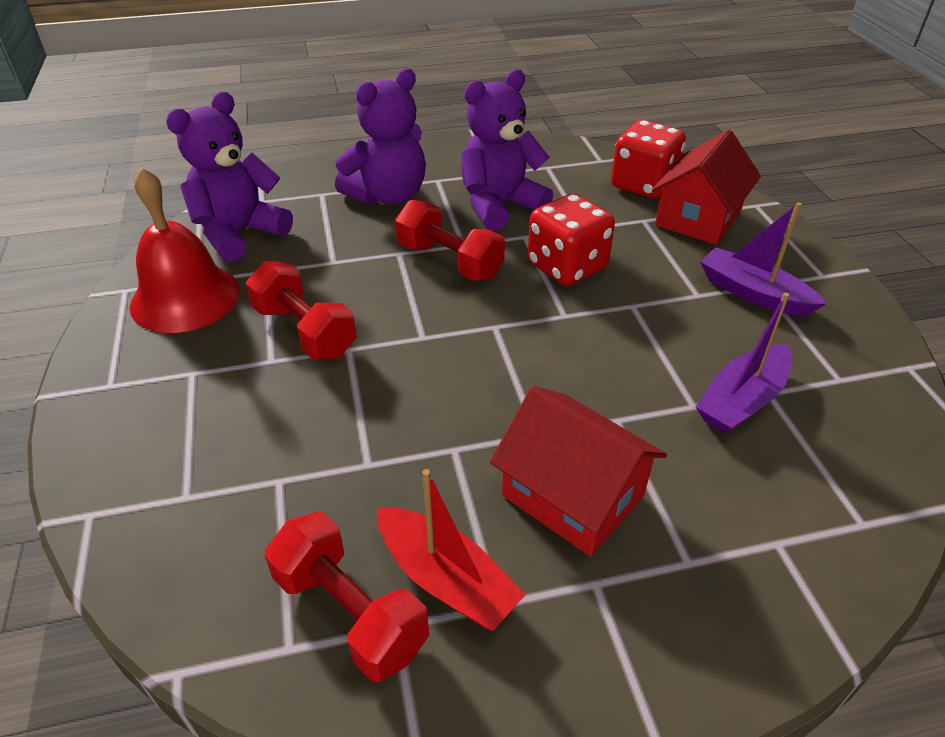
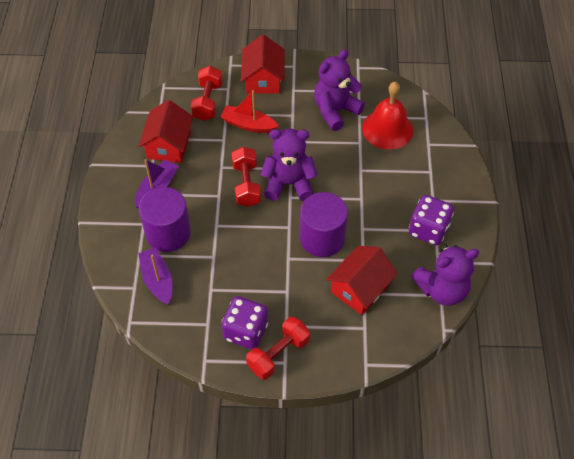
purple cylinder: 0 -> 2
purple dice: 0 -> 2
red dice: 2 -> 0
red house: 2 -> 3

